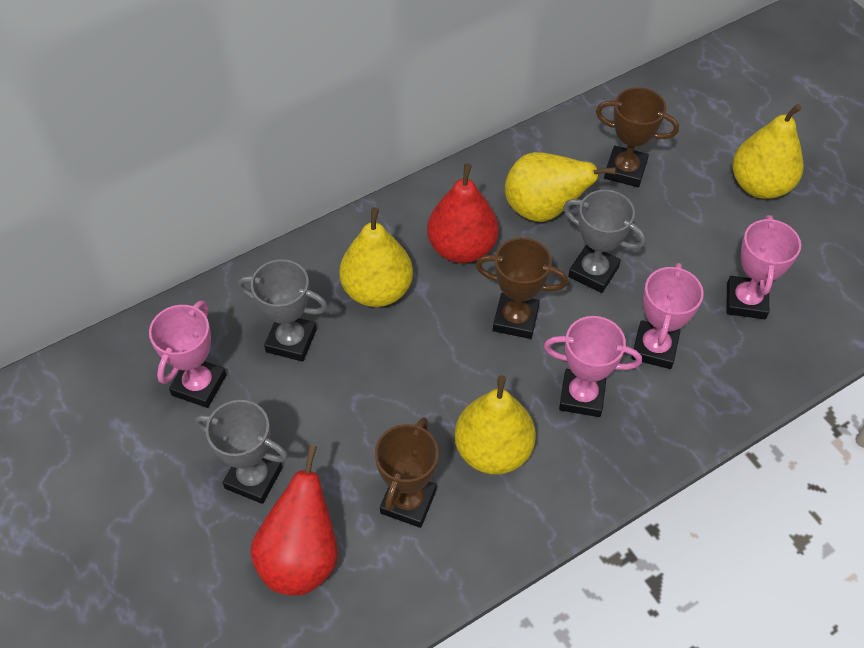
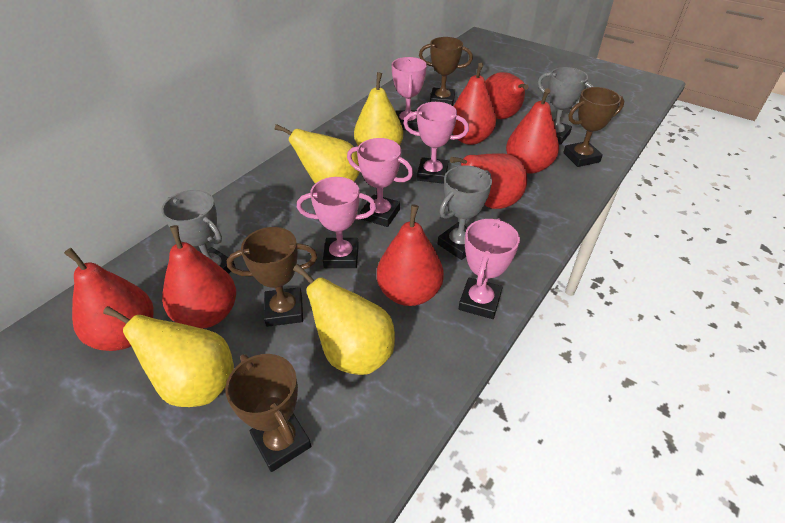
brown trophy: 3 -> 4
pink trophy: 4 -> 5
red pear: 2 -> 7

